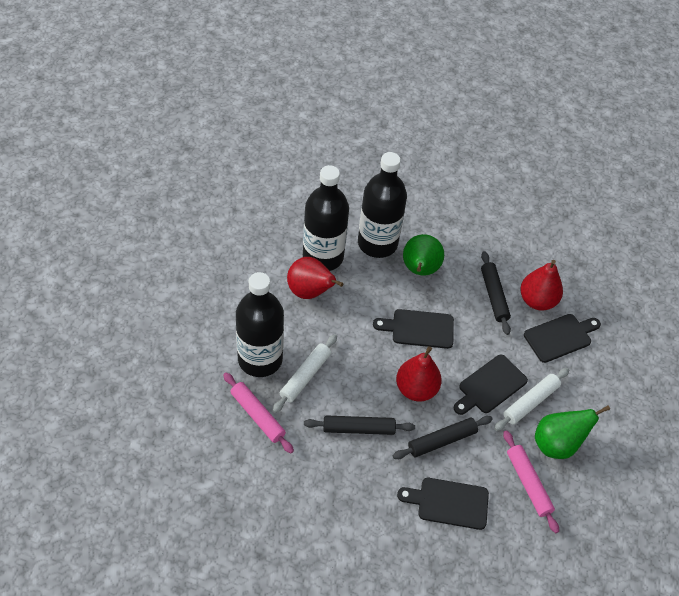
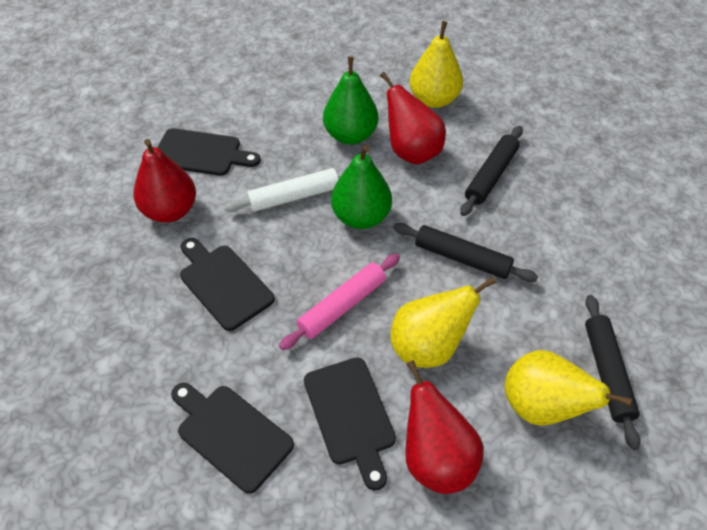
black bottle: 3 -> 0
pink rolling pin: 2 -> 1
white rolling pin: 2 -> 1
yellow pear: 0 -> 3

